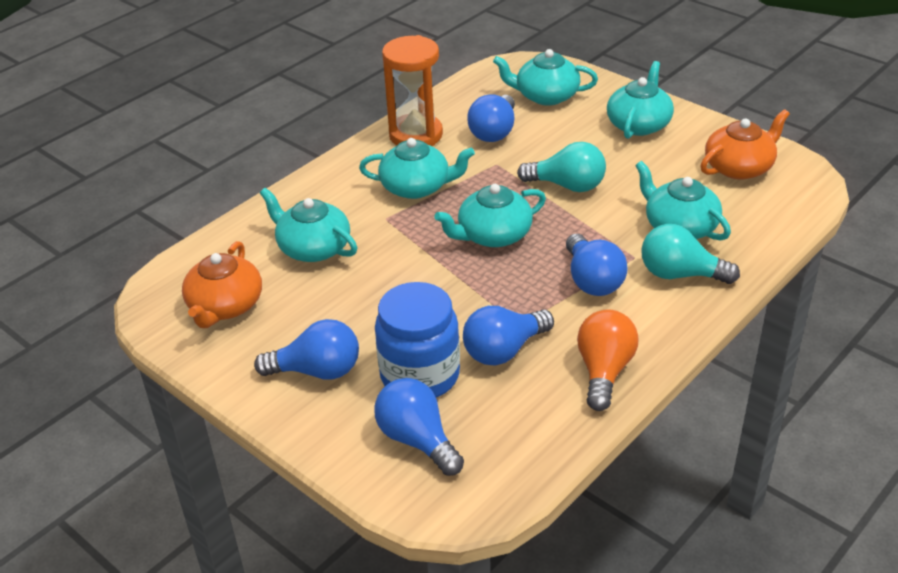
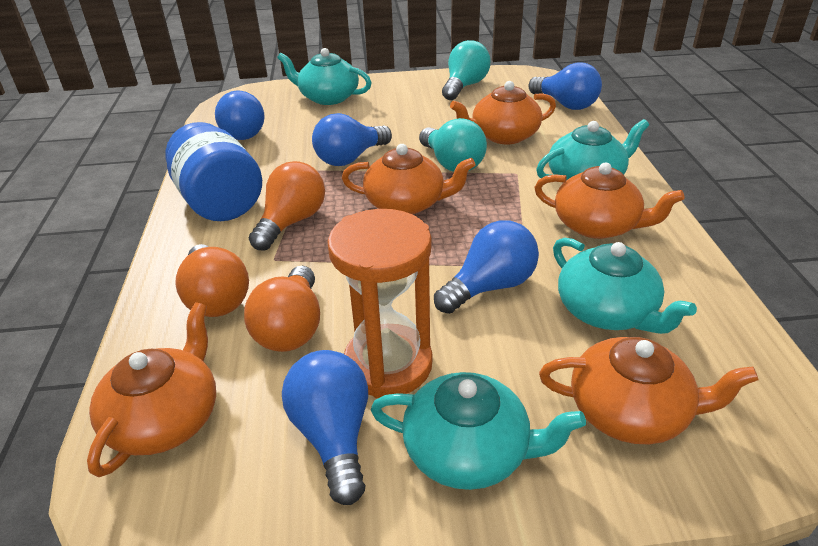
orange light bulb: 1 -> 3
orange teapot: 2 -> 5
turquoise teapot: 6 -> 4

